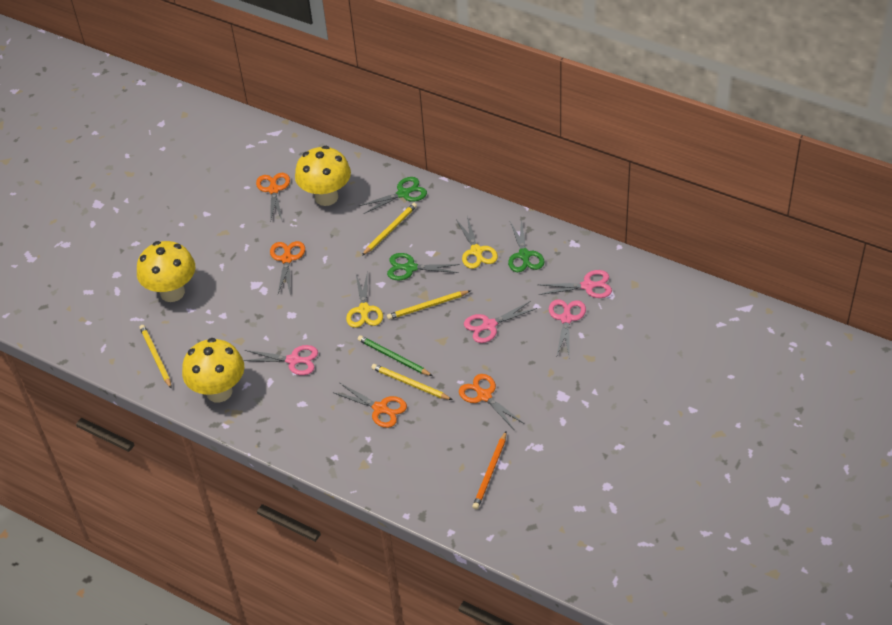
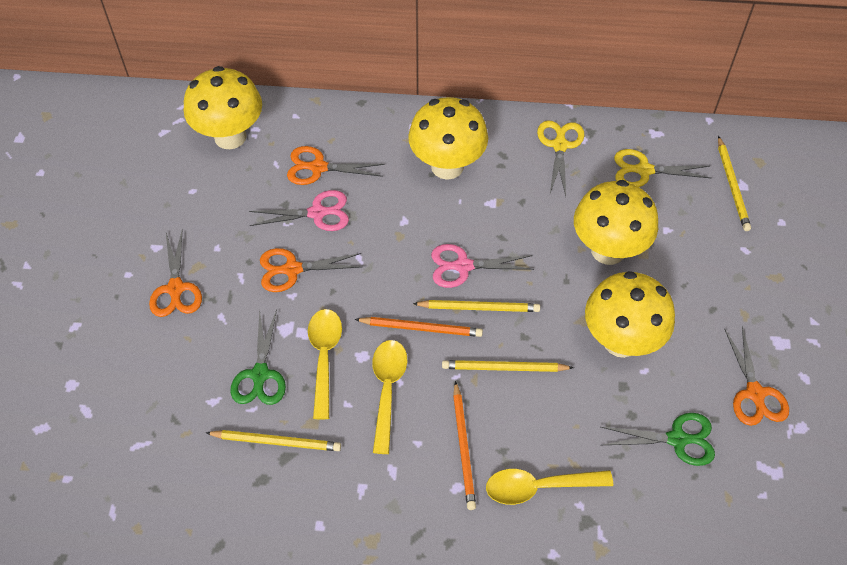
green pencil: 1 -> 0
green scissors: 3 -> 2
orange pencil: 1 -> 2
pink scissors: 4 -> 2
yellow mushroom: 3 -> 4
yellow spoon: 0 -> 3

